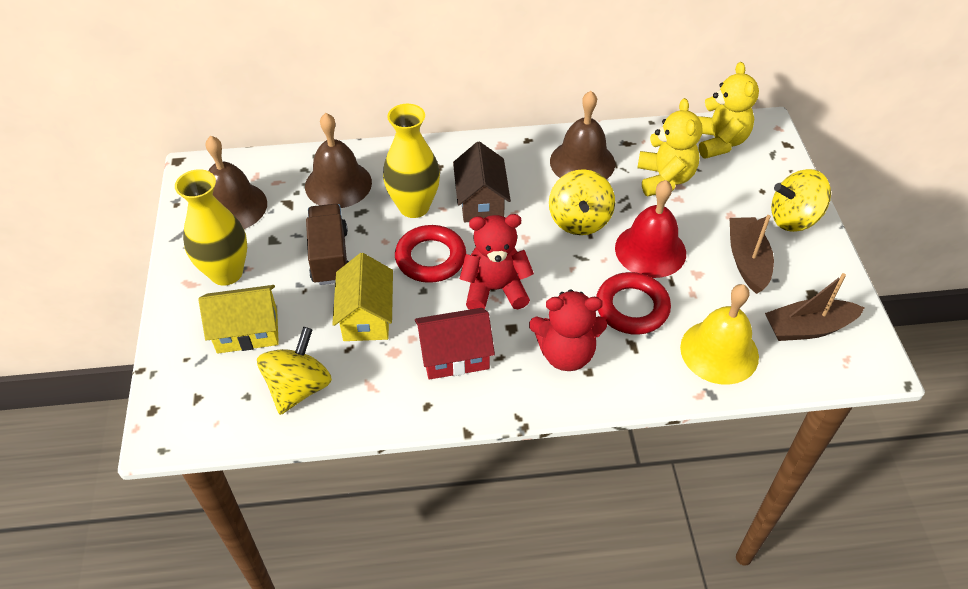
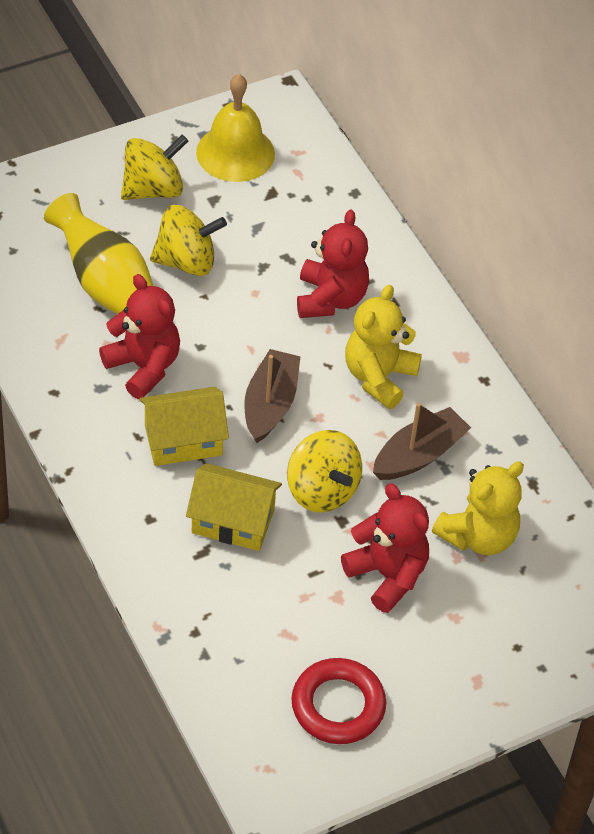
brown bell: 3 -> 0
brown house: 1 -> 0
brown truck: 1 -> 0
red bell: 1 -> 0
red house: 1 -> 0
red ring: 2 -> 1
red teddy bear: 2 -> 3
yellow vase: 2 -> 1

